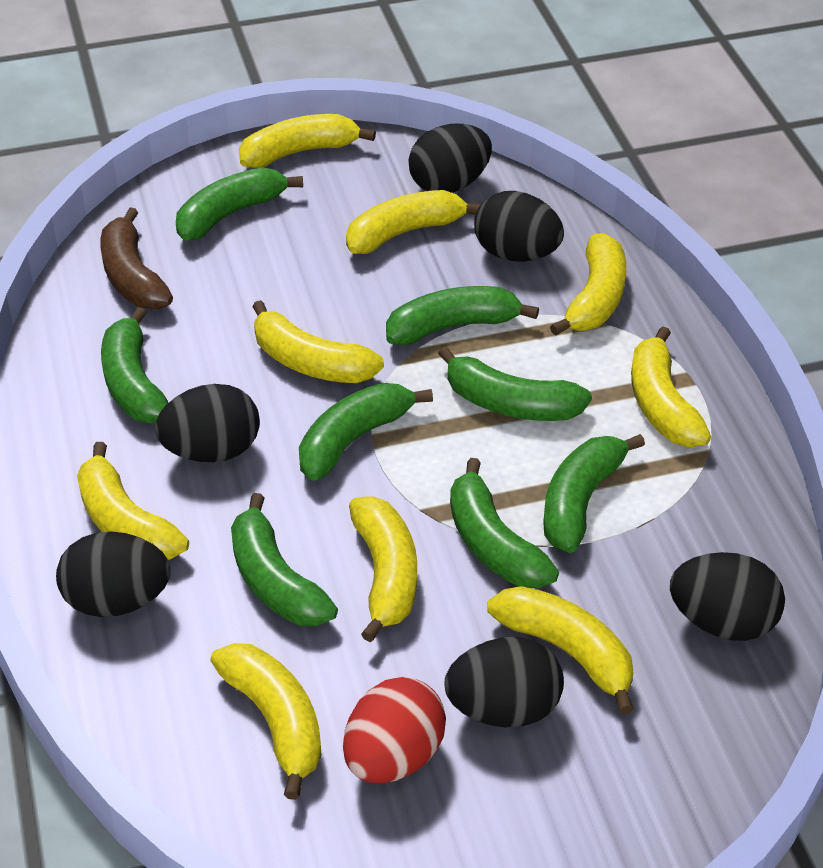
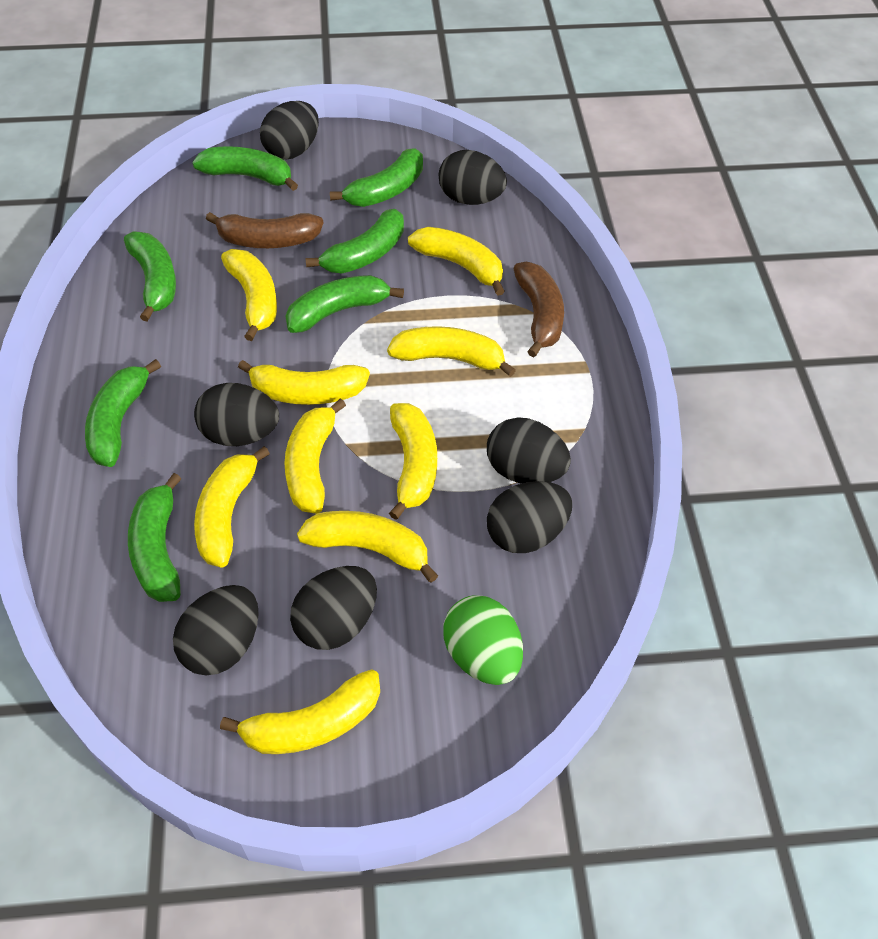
black egg: 6 -> 7
brown banana: 1 -> 2
green banana: 8 -> 7
green egg: 0 -> 1
red egg: 1 -> 0

